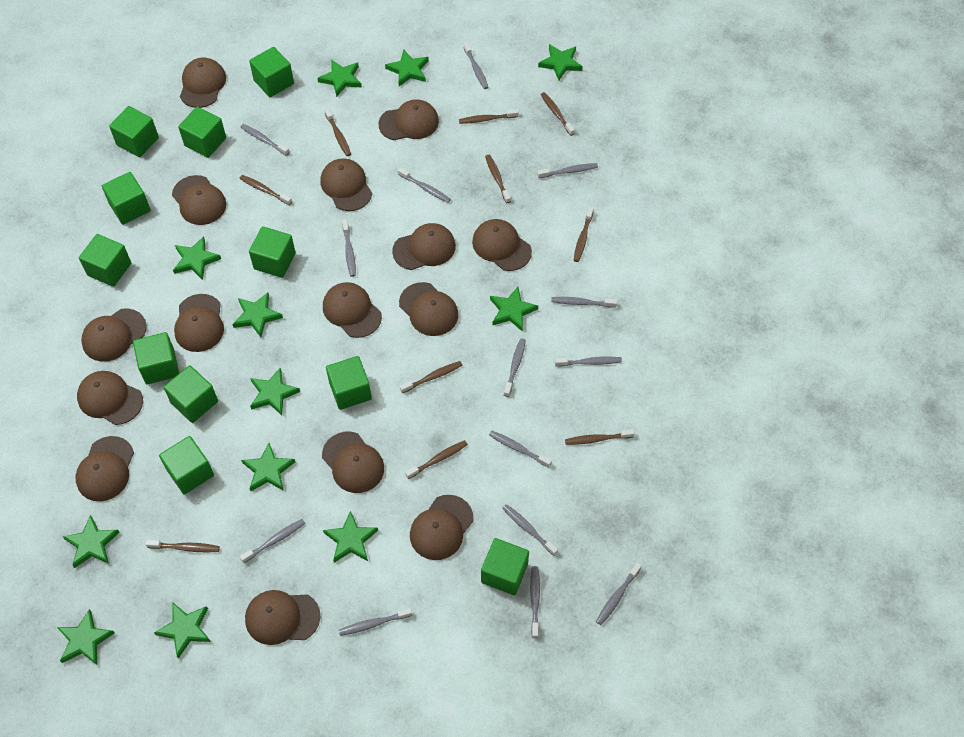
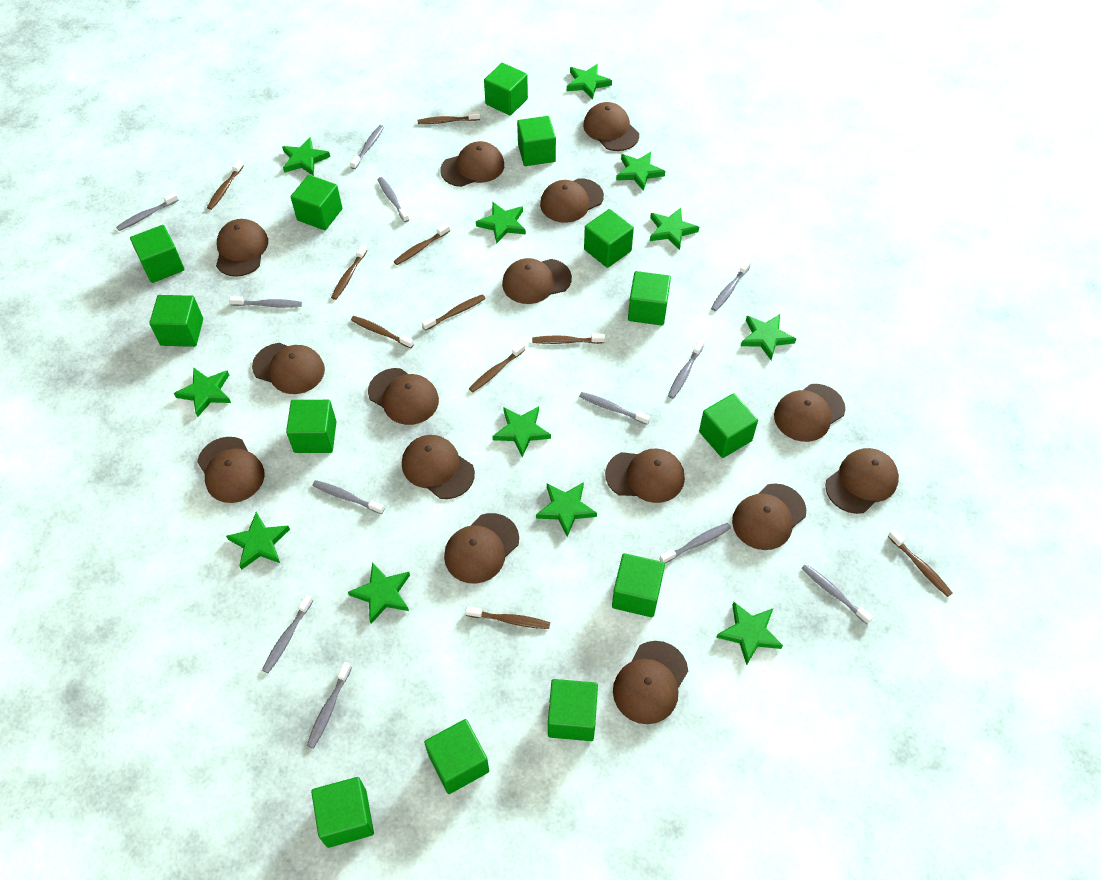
green cube: 11 -> 13
grey toothbrush: 14 -> 12

